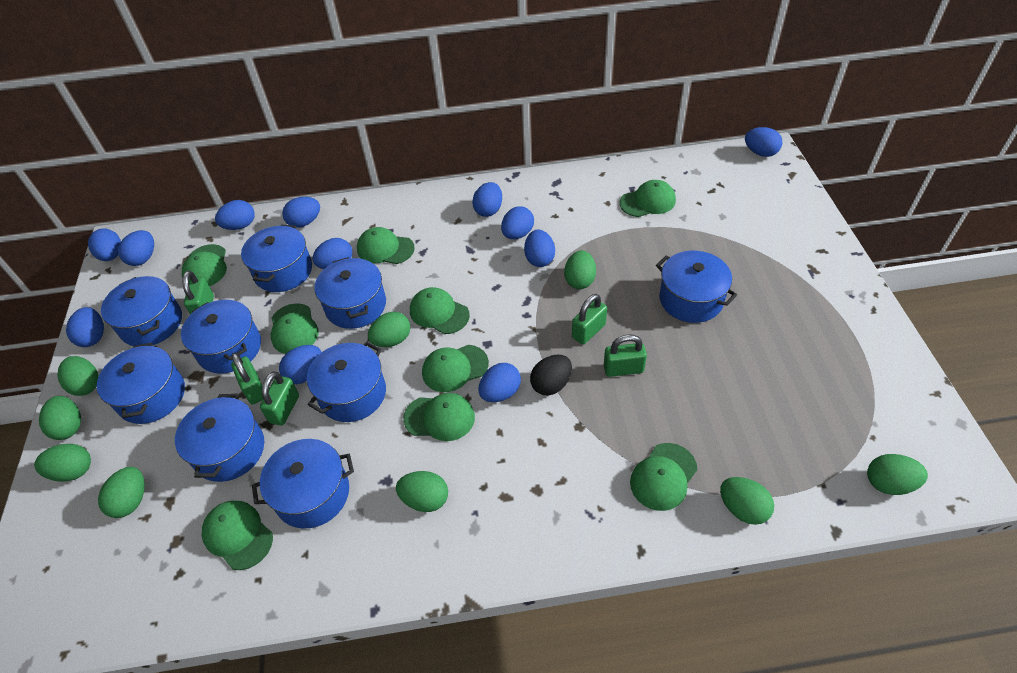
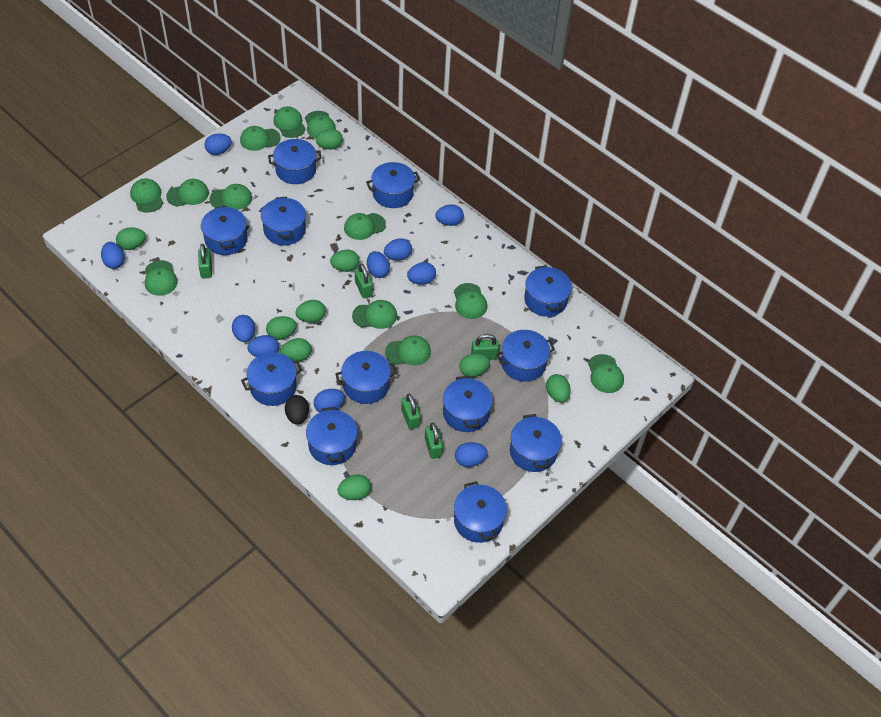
blue egg: 12 -> 10
blue pot: 9 -> 12
green cap: 9 -> 12

